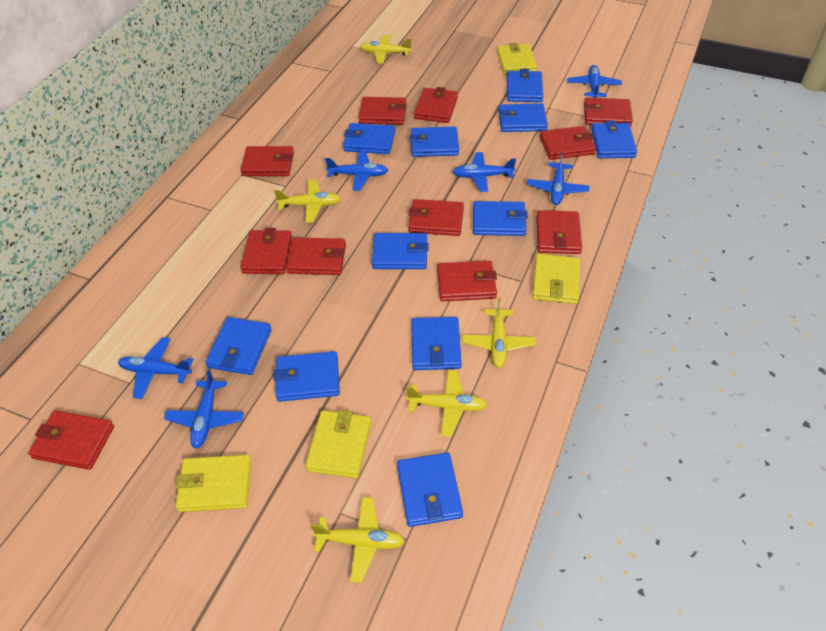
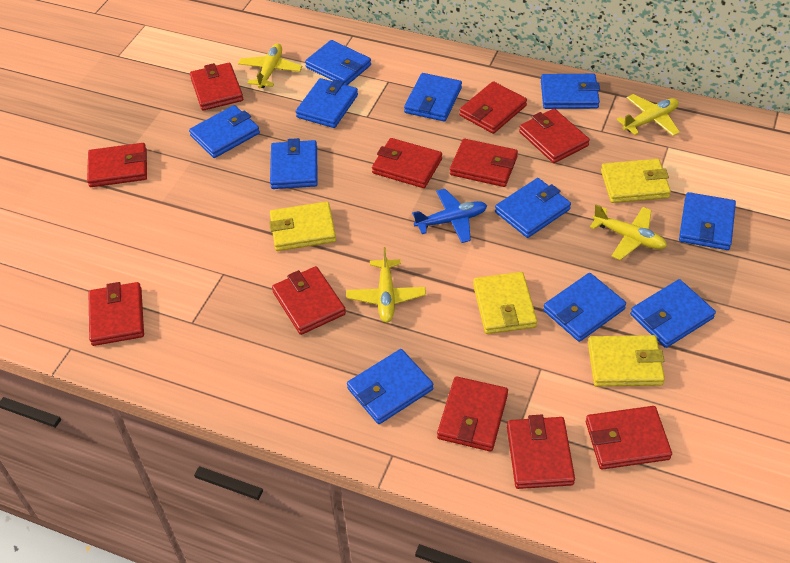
blue plane: 6 -> 1
yellow plane: 5 -> 4

